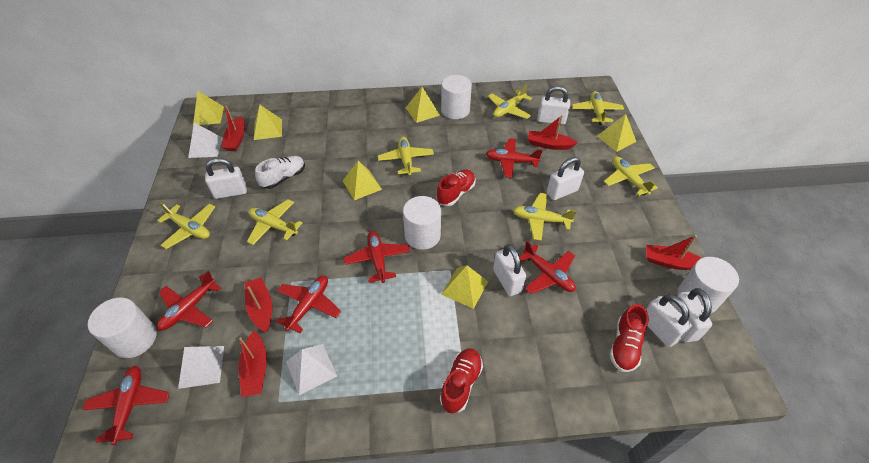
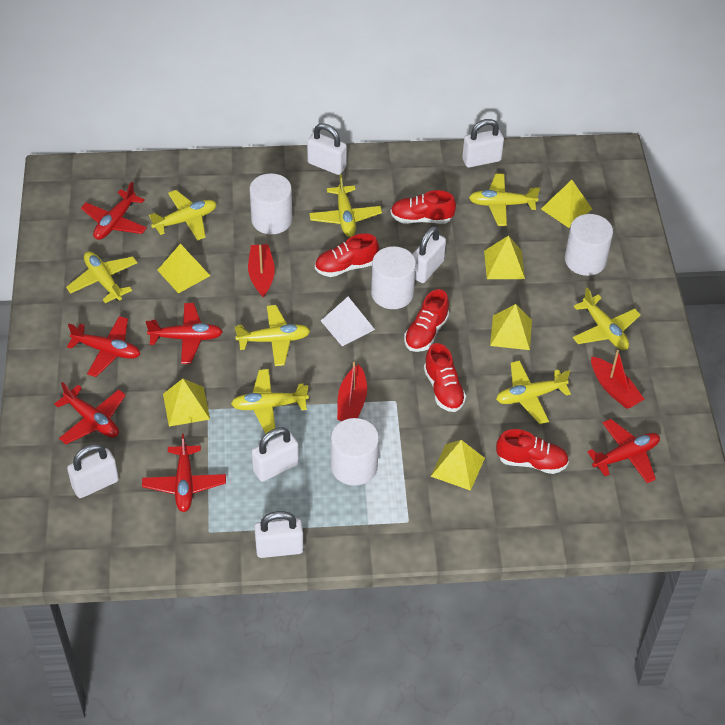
red boat: 5 -> 3
red shoe: 3 -> 5
white pyramid: 3 -> 1
white shoe: 1 -> 0
yellow plane: 7 -> 8

